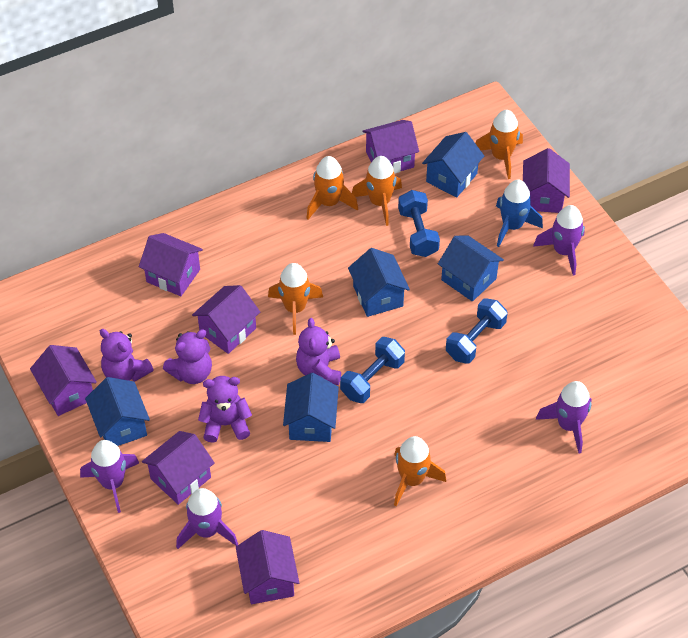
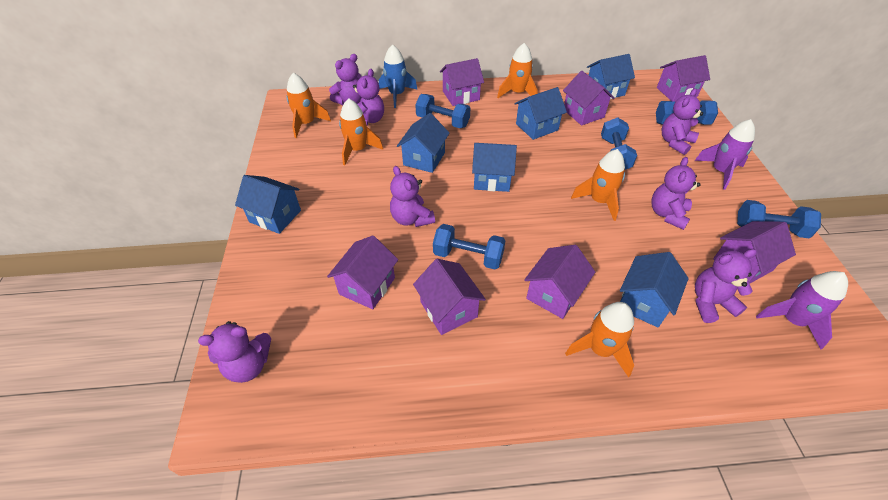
blue dumbbell: 3 -> 5
blue house: 5 -> 6
purple rocket: 4 -> 2
purple teddy bear: 4 -> 7

